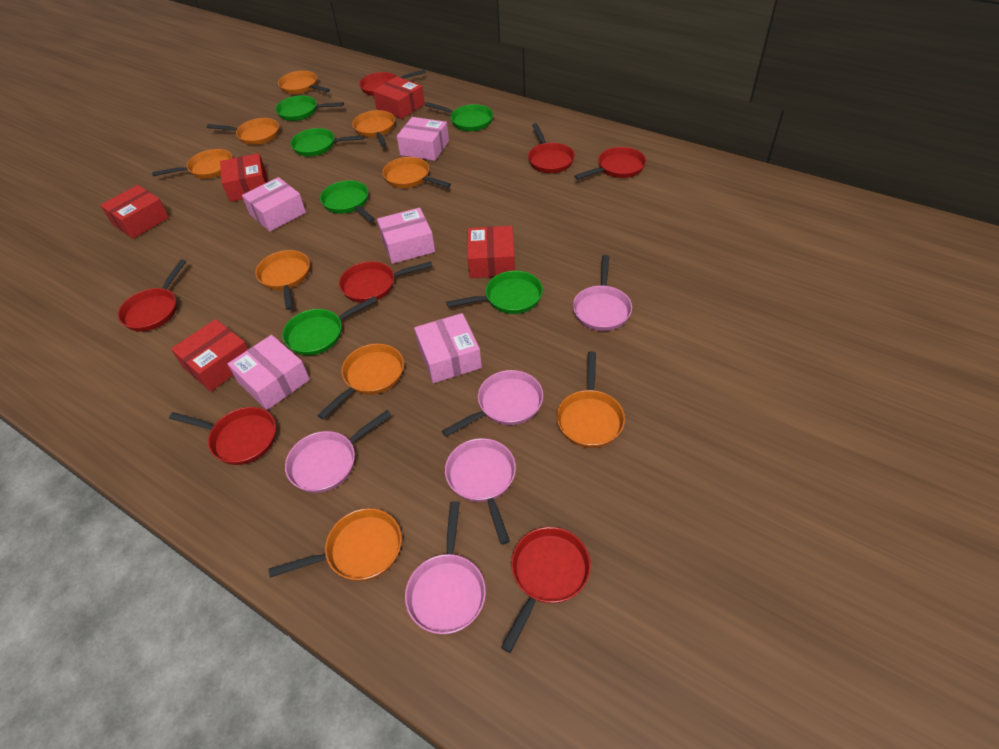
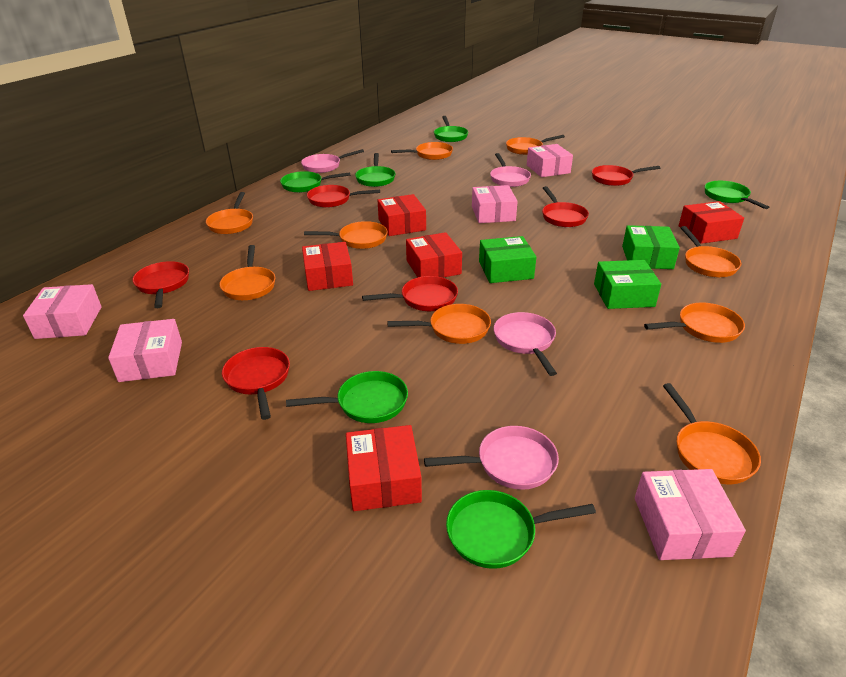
green box: 0 -> 3
pink pan: 5 -> 4
red pan: 7 -> 6

